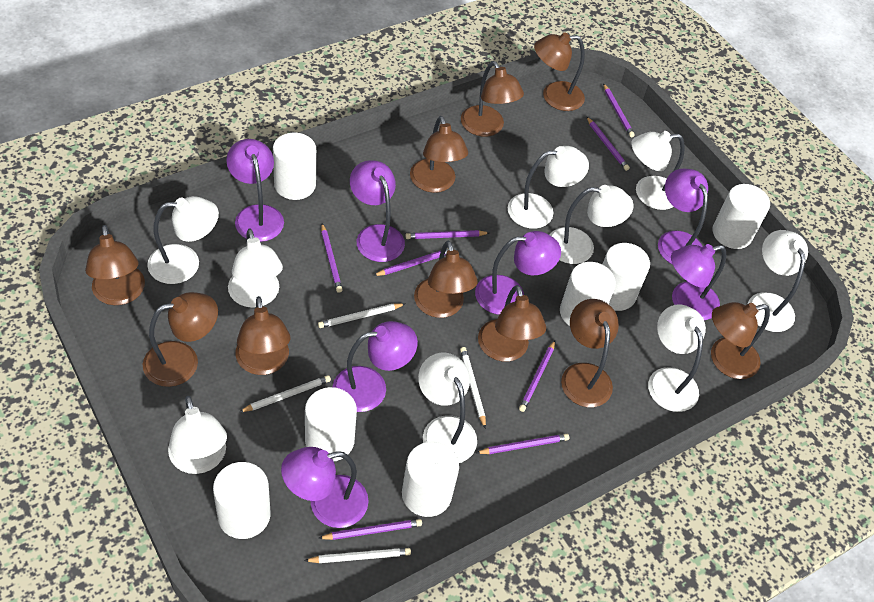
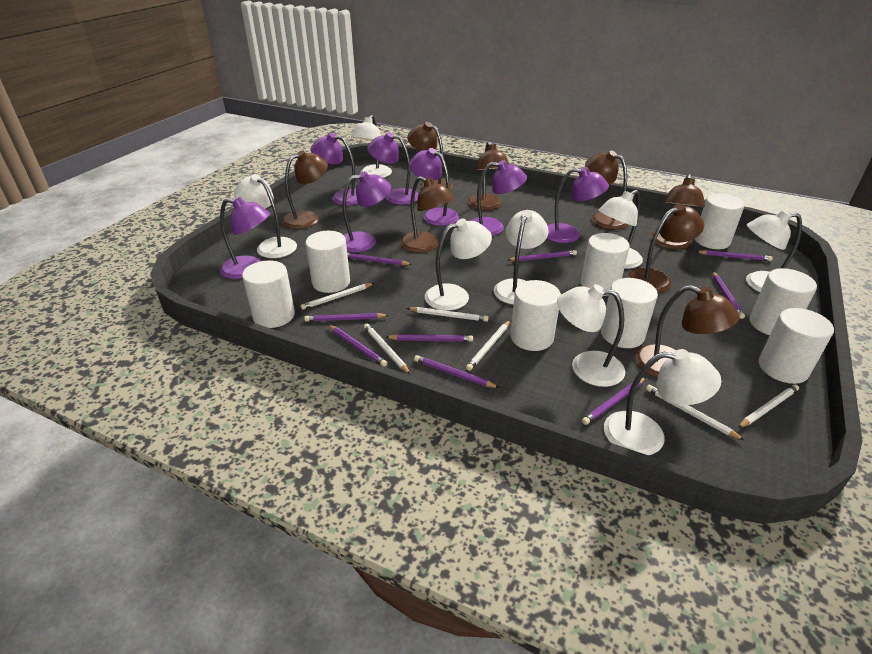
brown lamp: 10 -> 8
purple pencil: 8 -> 9
white cylinder: 7 -> 8
white lamp: 9 -> 8
white pencil: 4 -> 6

